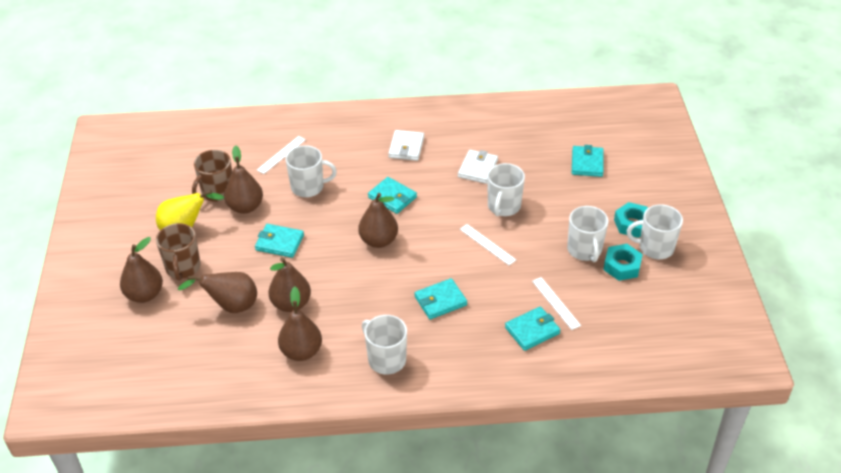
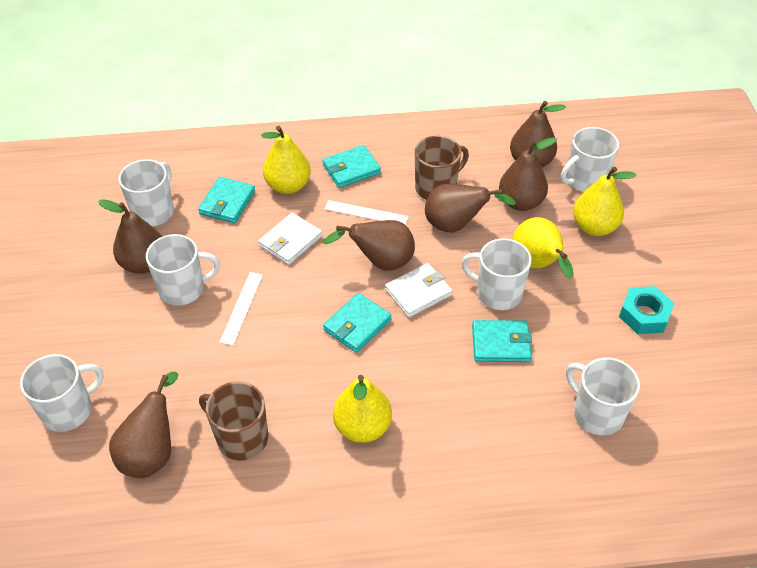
turquoise nut: 2 -> 1
turquoise wallet: 5 -> 4
white mug: 5 -> 6
white ruler: 3 -> 2
yellow pear: 1 -> 4

